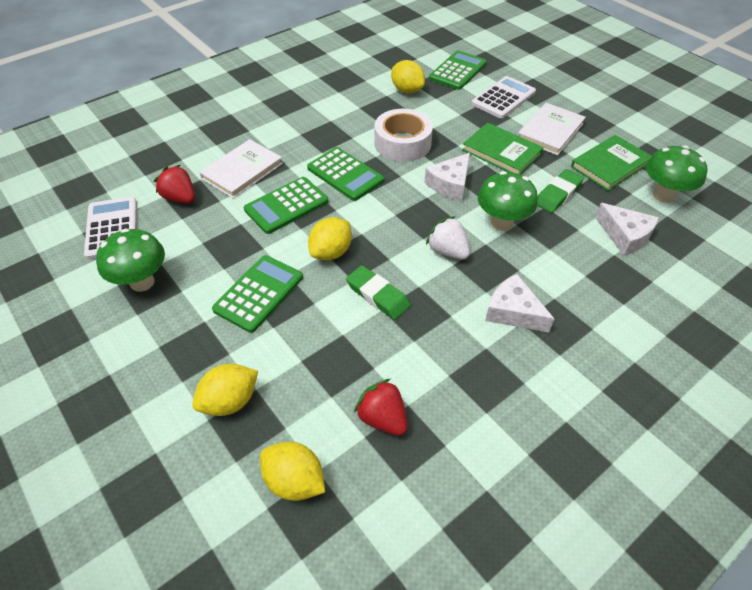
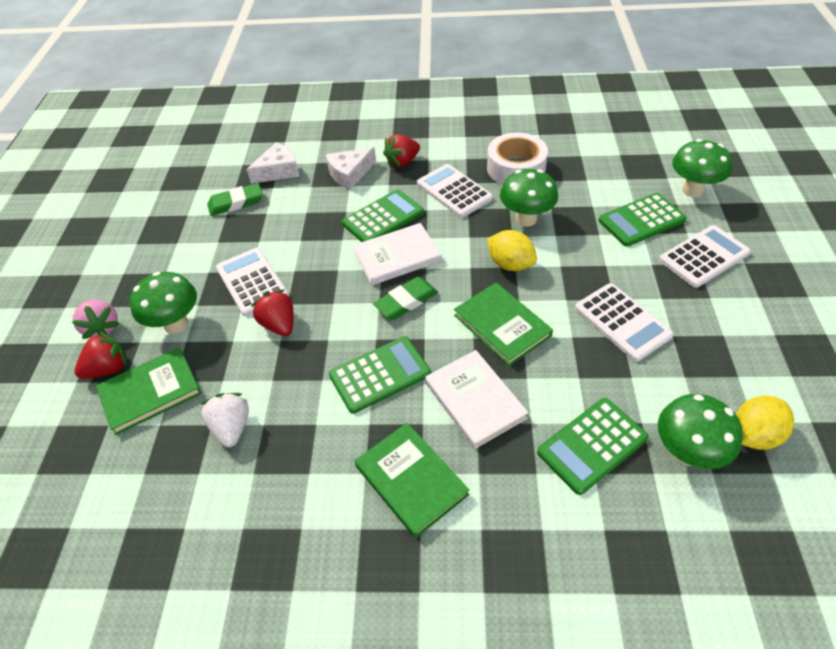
green book: 2 -> 3
green mushroom: 3 -> 4
pink strawberry: 0 -> 1
red strawberry: 2 -> 3
white calculator: 2 -> 4
white cheese: 3 -> 2
yellow lemon: 4 -> 2

